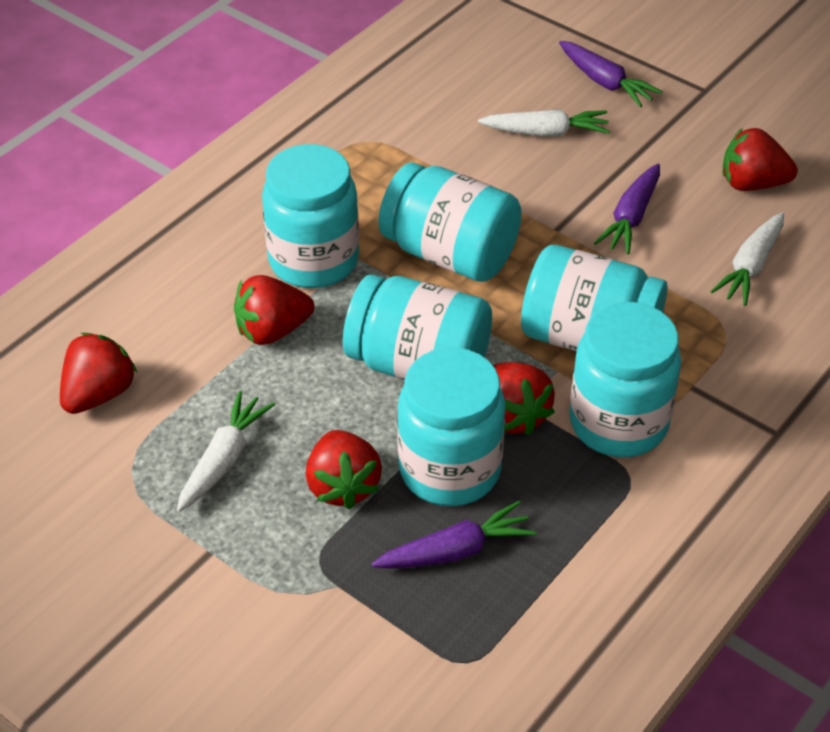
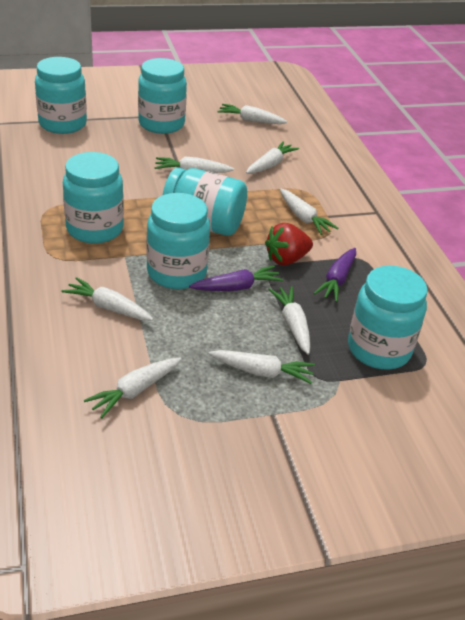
purple carrot: 3 -> 2
red strawberry: 5 -> 1
white carrot: 3 -> 8

